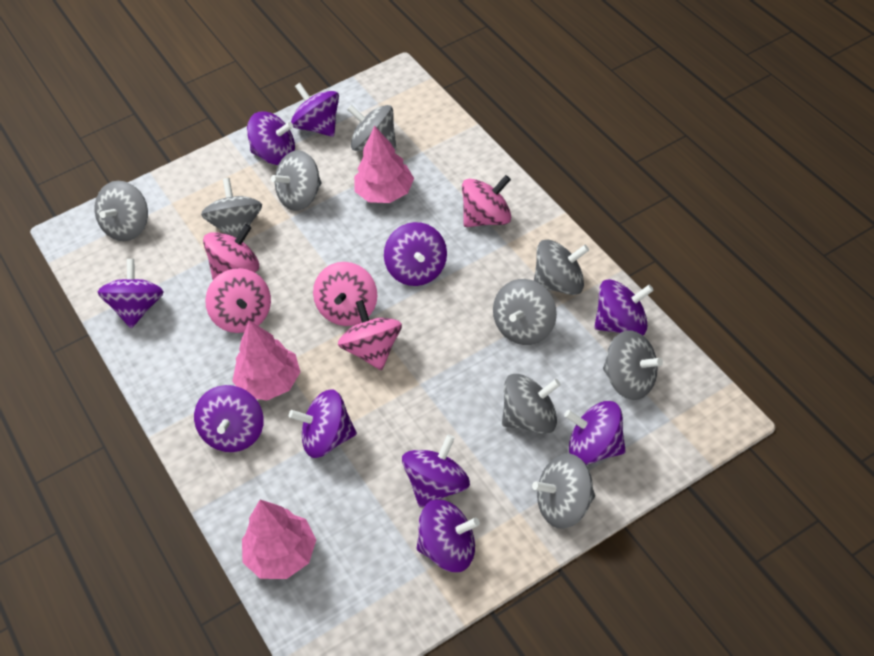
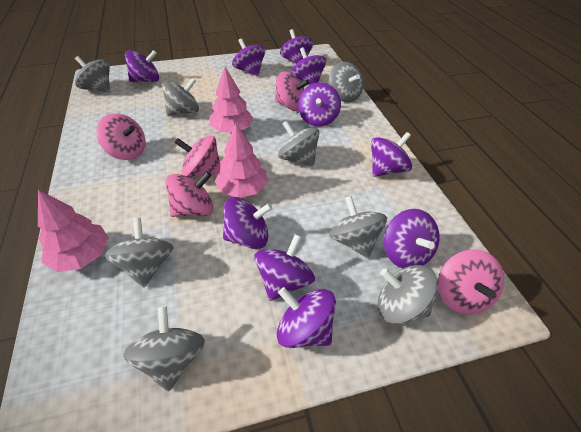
grey spinning top: 9 -> 8

